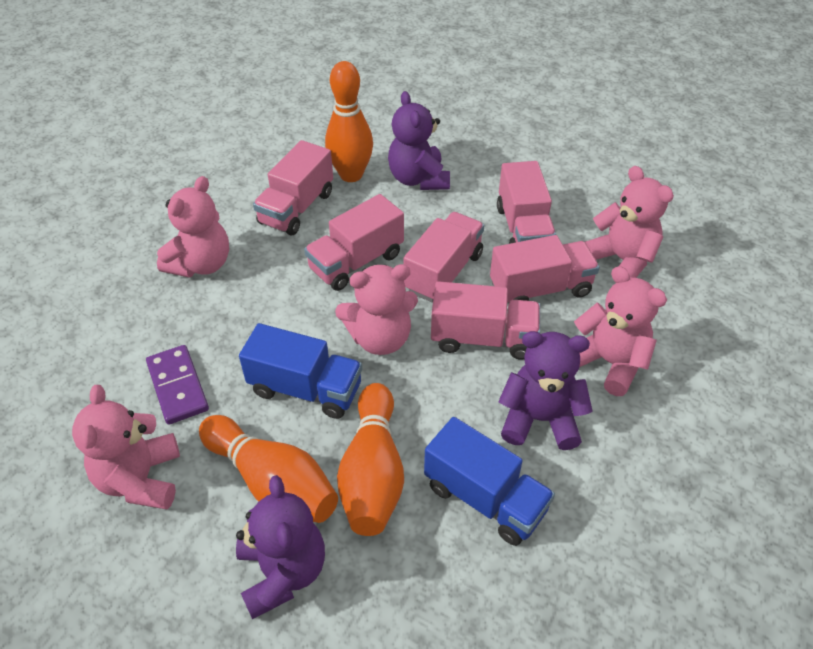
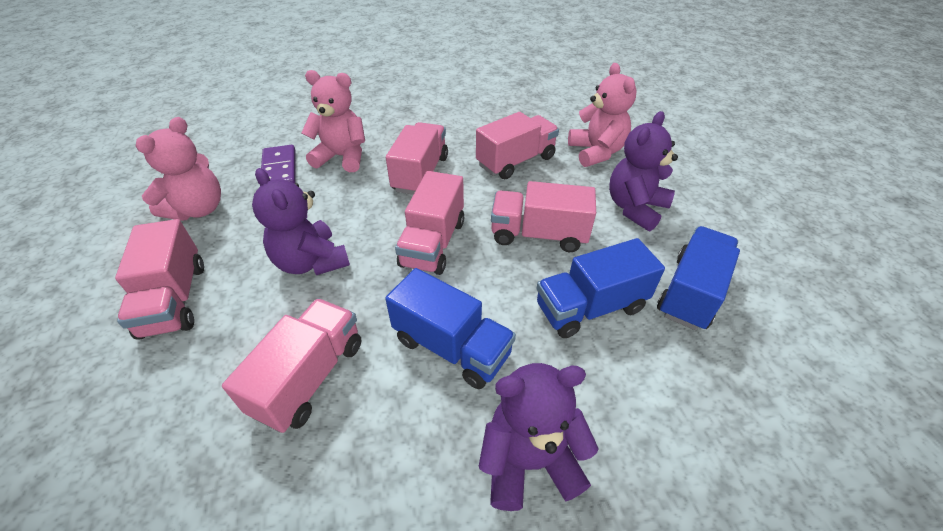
blue truck: 2 -> 3
orange bowling pin: 3 -> 0
pink teddy bear: 5 -> 3

